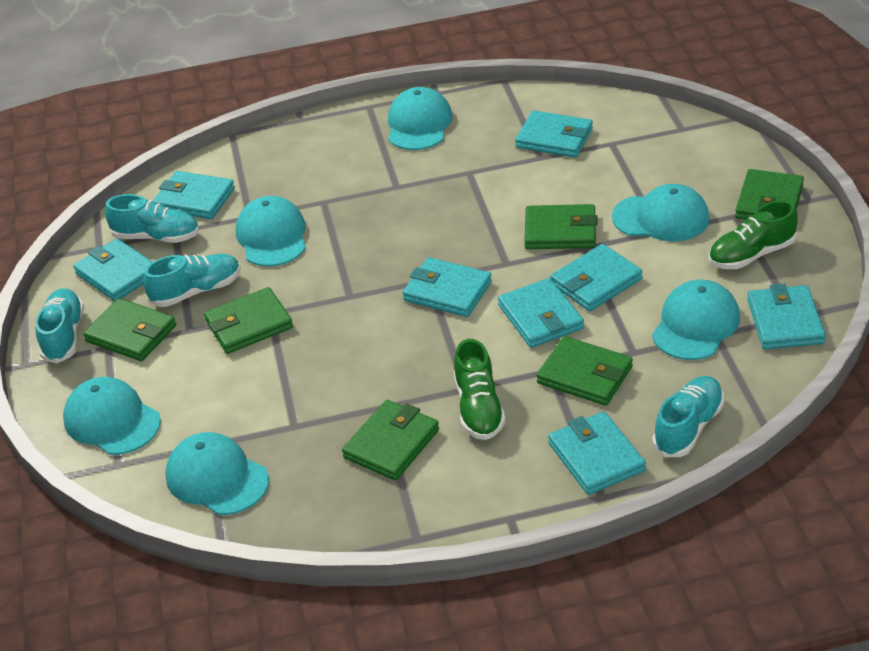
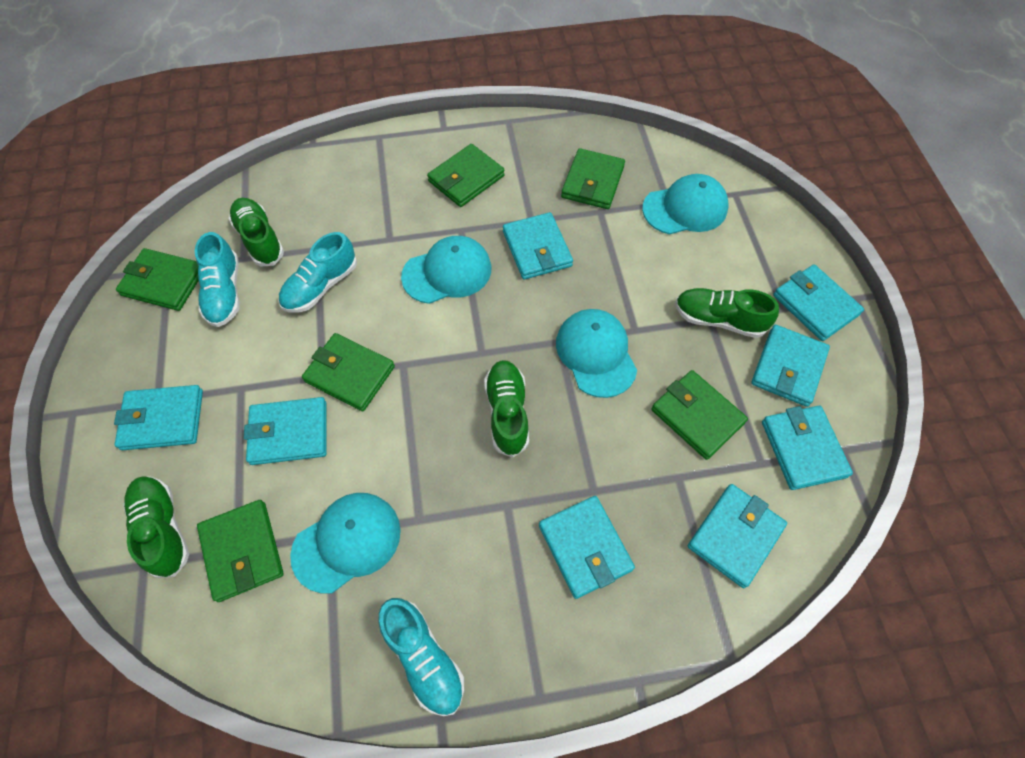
green shoe: 2 -> 4
turquoise cap: 6 -> 4
turquoise shoe: 4 -> 3

